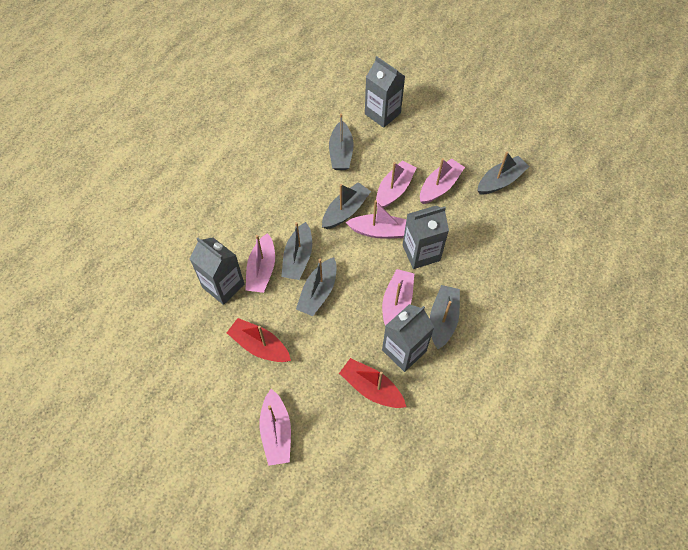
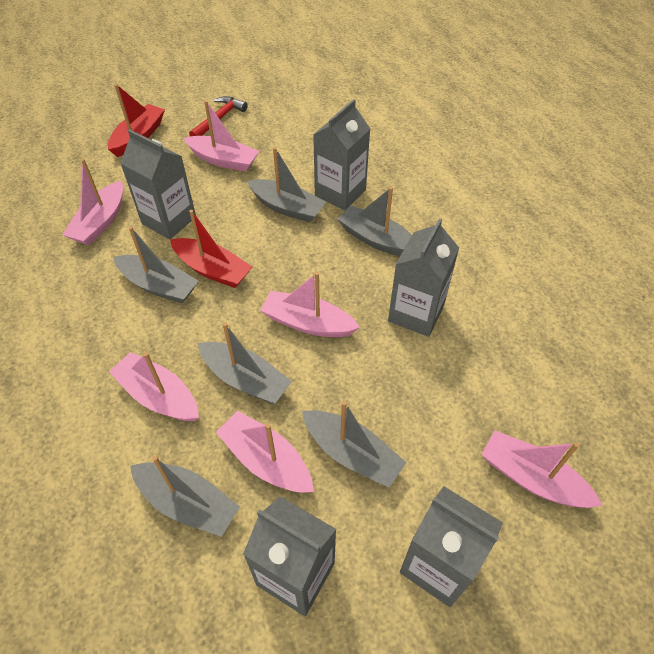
grey carton: 4 -> 5
red hammer: 0 -> 1

